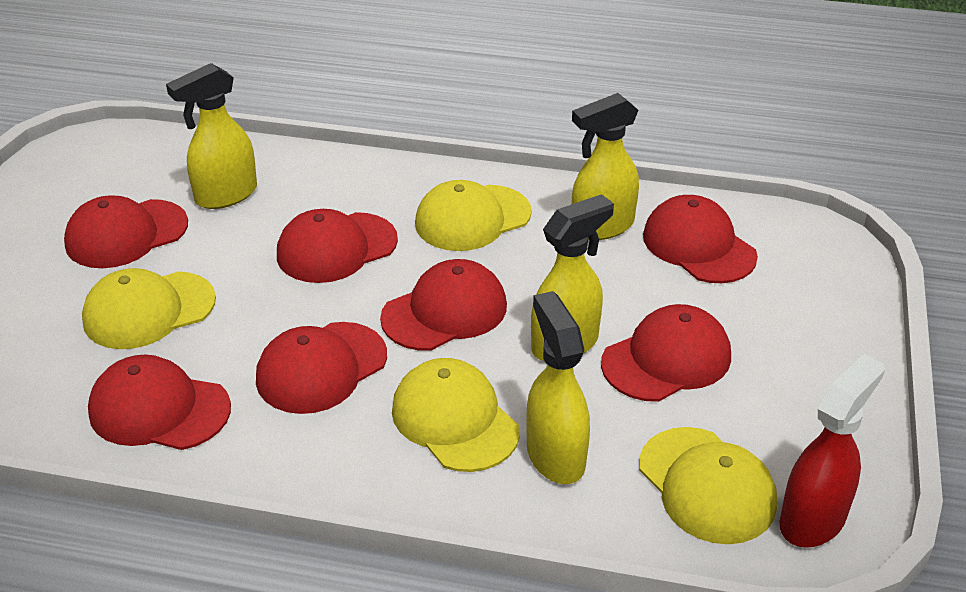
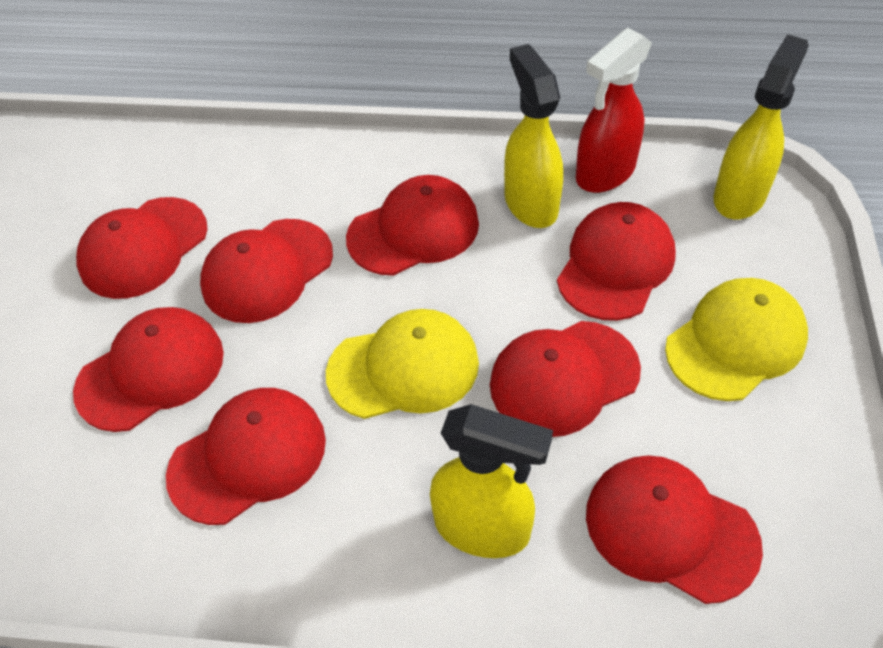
red cap: 7 -> 8
yellow cap: 4 -> 2
yellow spray bottle: 4 -> 3

